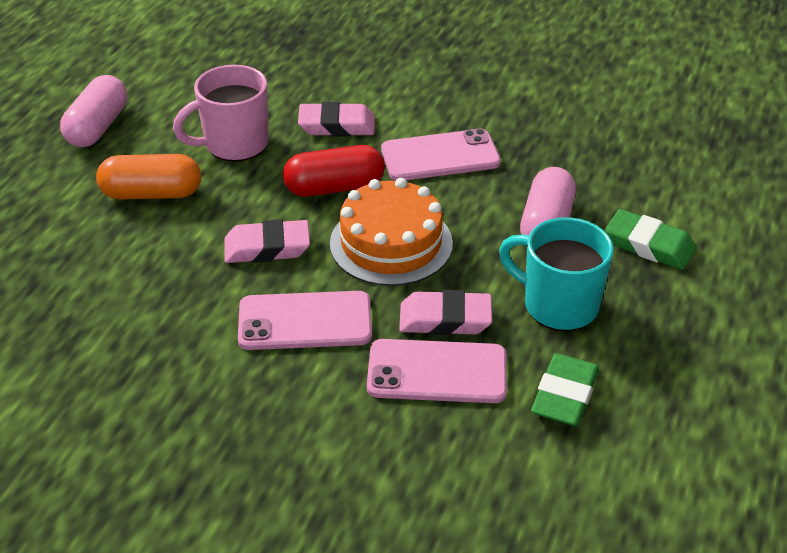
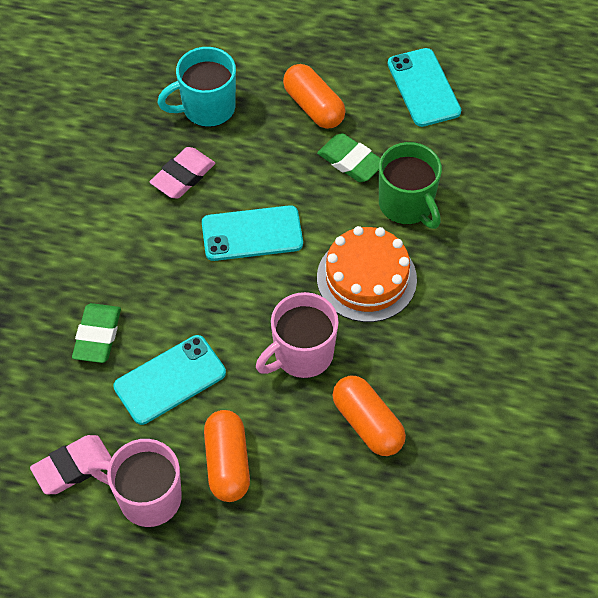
green mug: 0 -> 1
orange capsule: 1 -> 3
pink capsule: 2 -> 0
pink eraser: 3 -> 2
pink mug: 1 -> 2
pink phone: 3 -> 0
red capsule: 1 -> 0
turquoise phone: 0 -> 3

